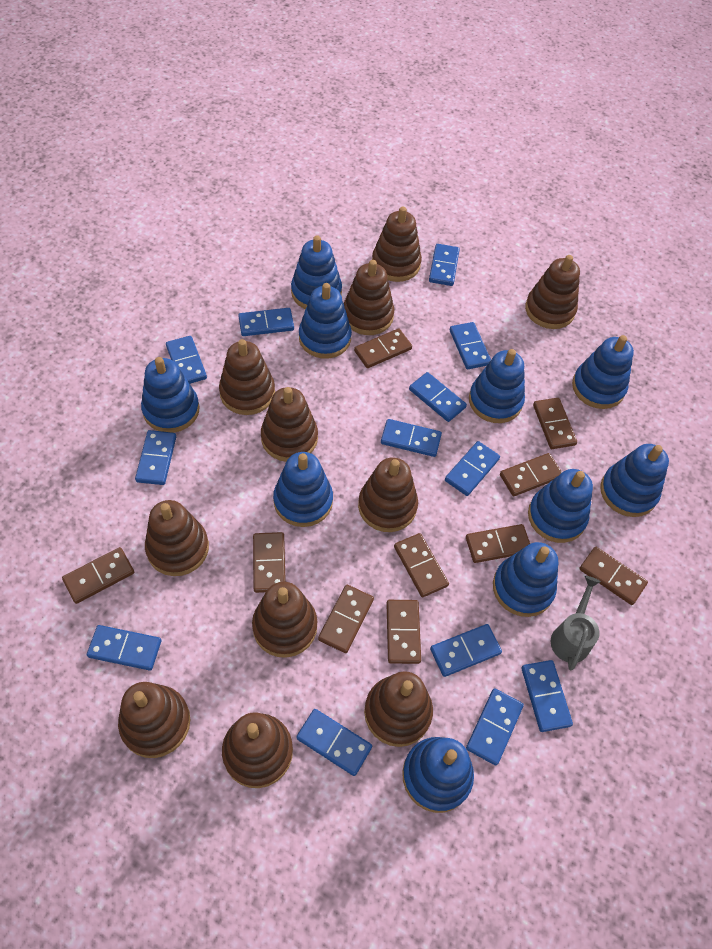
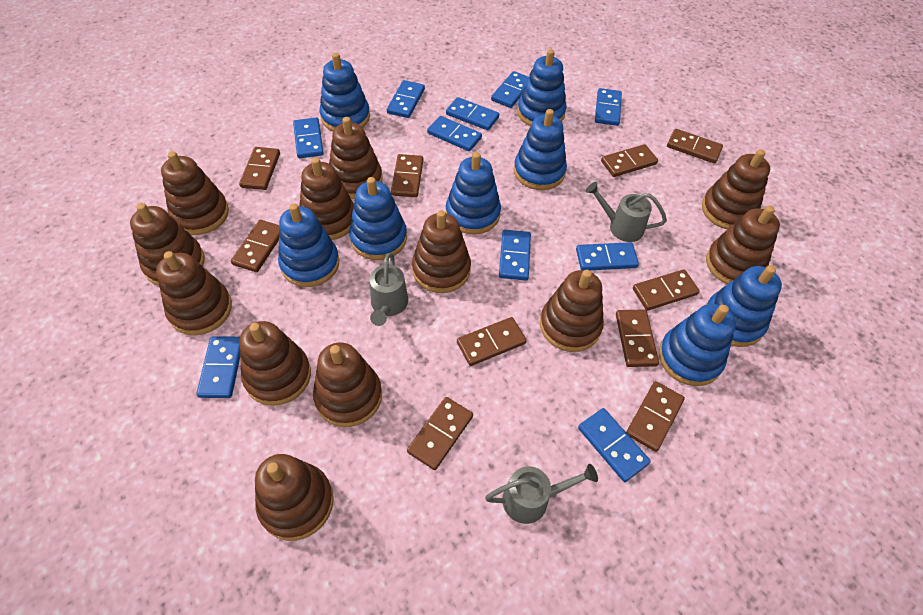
blue domino: 13 -> 10
blue stacking toy: 10 -> 8
brown stacking toy: 11 -> 12
grey watering can: 1 -> 3

